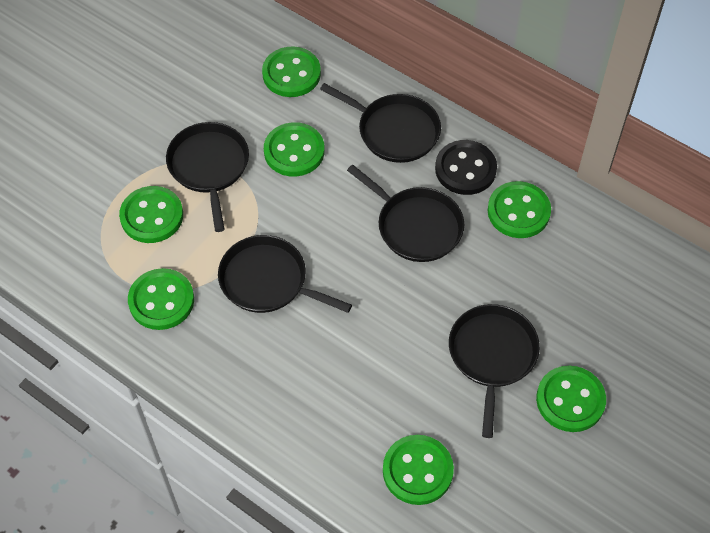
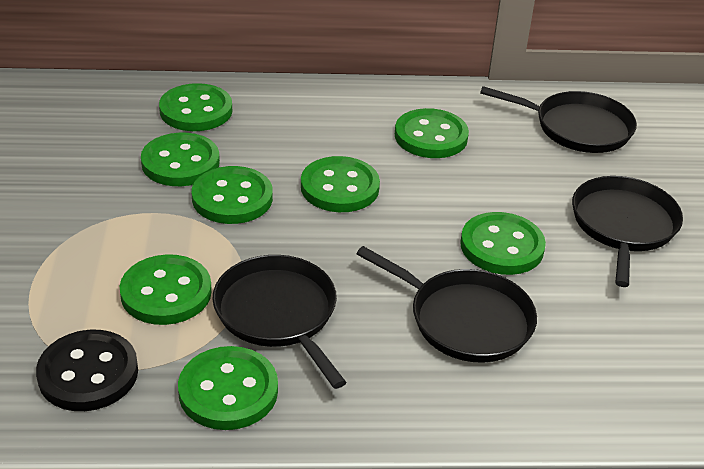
black pan: 5 -> 4
green button: 7 -> 8

